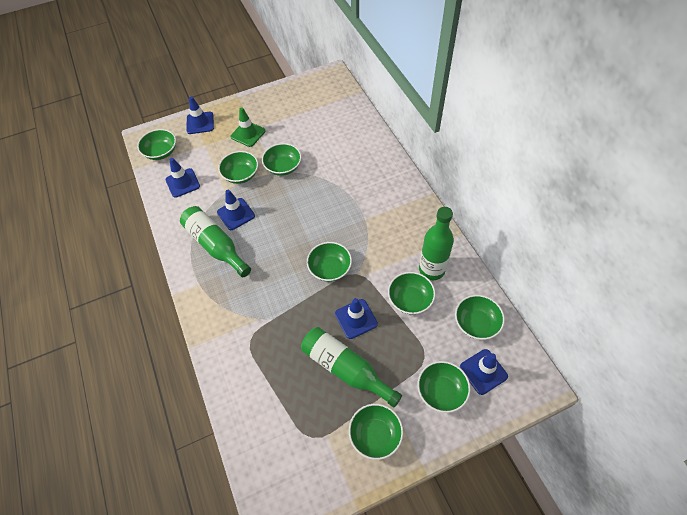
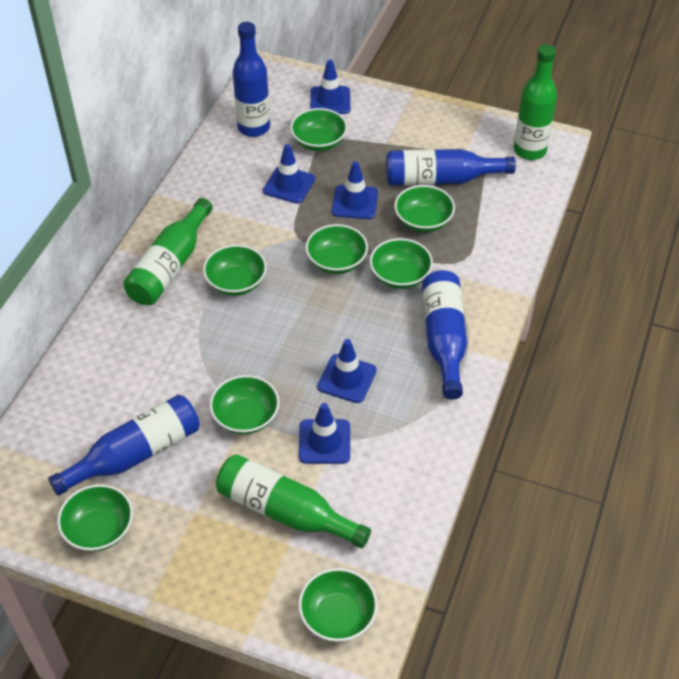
blue bottle: 0 -> 4
green traffic cone: 1 -> 0

